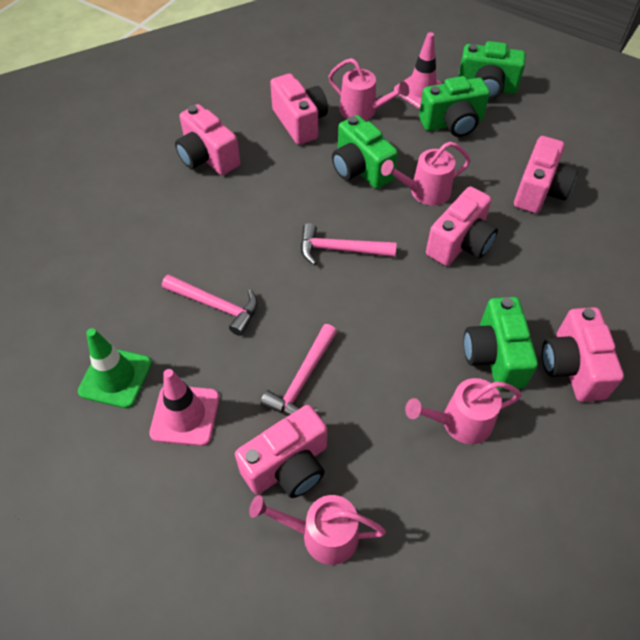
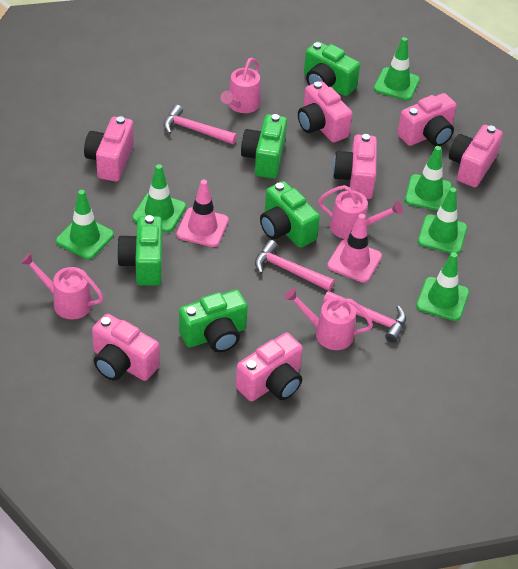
green camera: 4 -> 5
green traffic cone: 1 -> 6
pink camera: 6 -> 7

